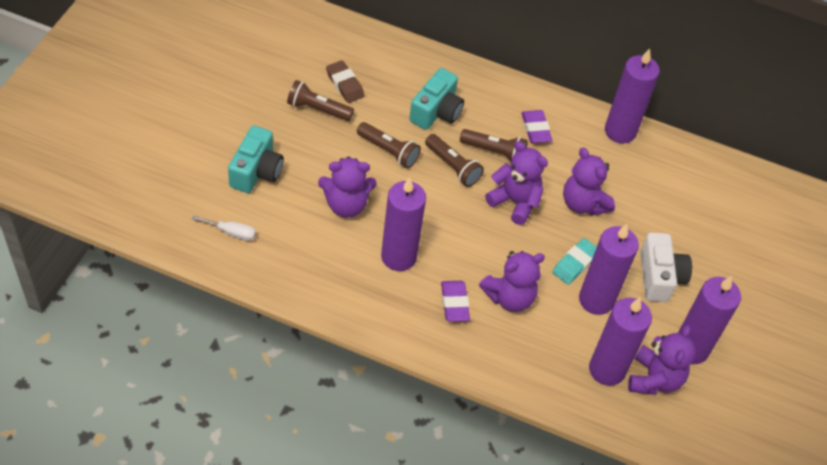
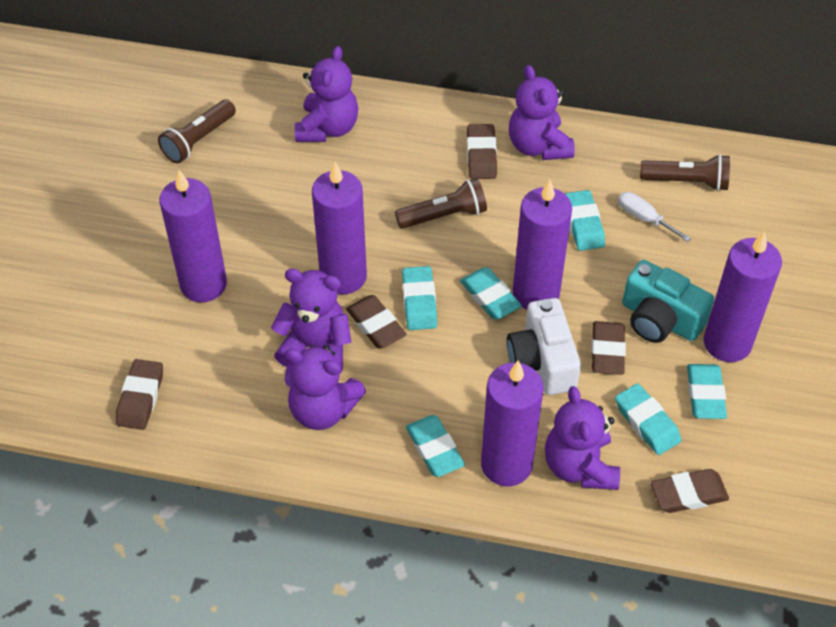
brown eraser: 1 -> 5
brown flashlight: 4 -> 3
purple eraser: 2 -> 0
turquoise camera: 2 -> 1
turquoise eraser: 1 -> 6

